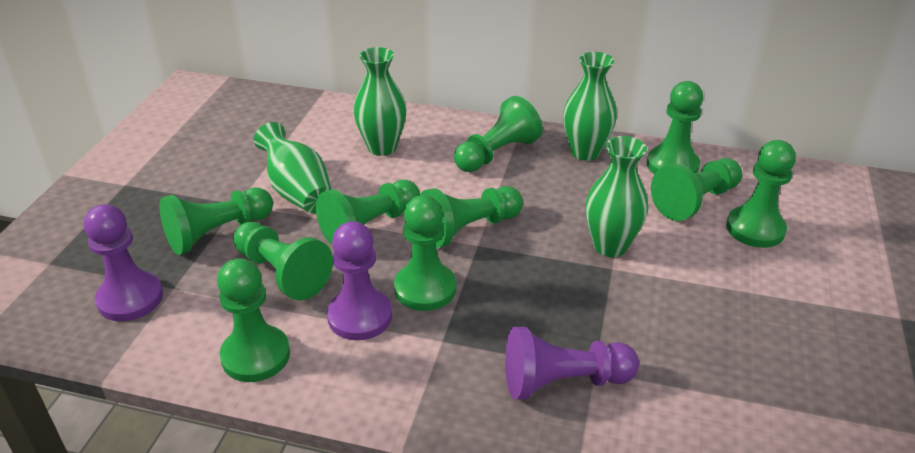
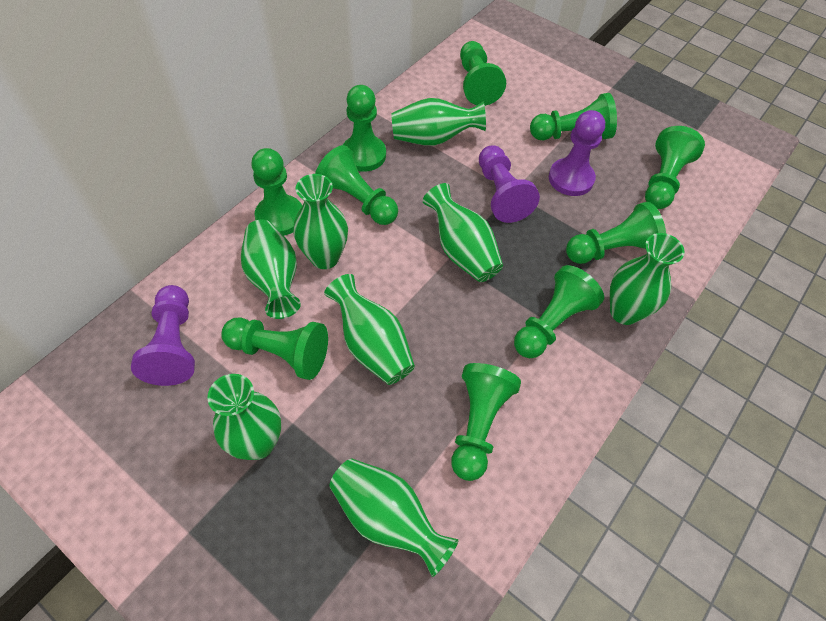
green vase: 4 -> 8

